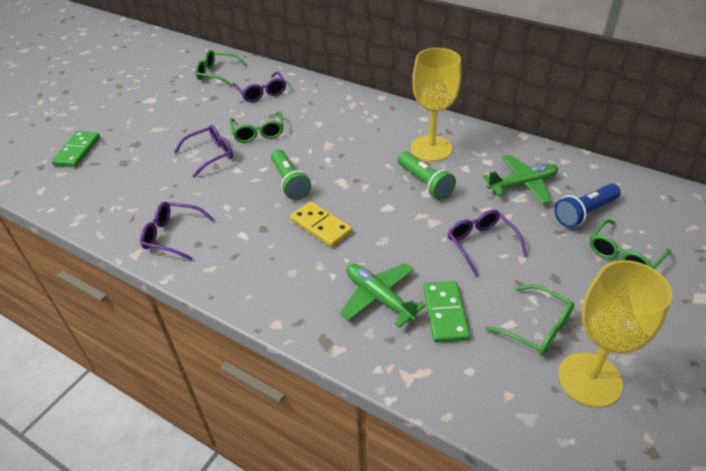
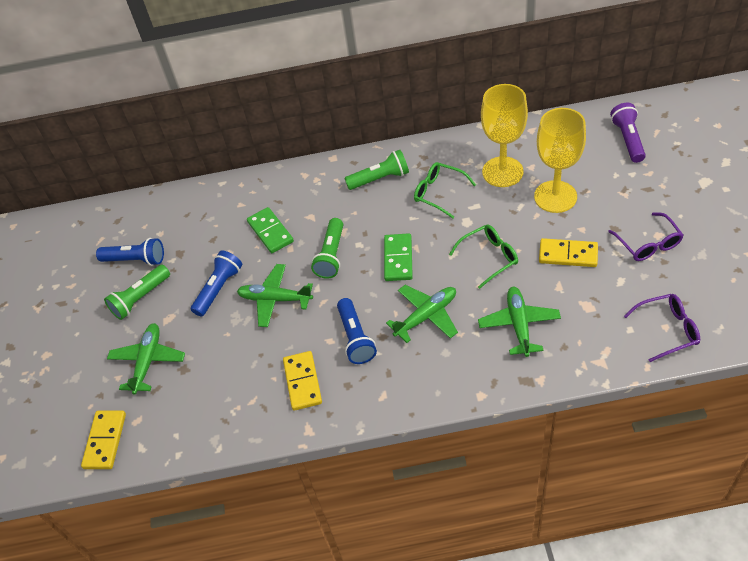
blue flashlight: 1 -> 3
green flashlight: 2 -> 3
green glasses: 4 -> 2
green plane: 2 -> 4
purple flashlight: 0 -> 1
purple glasses: 4 -> 2
yellow domino: 1 -> 3

